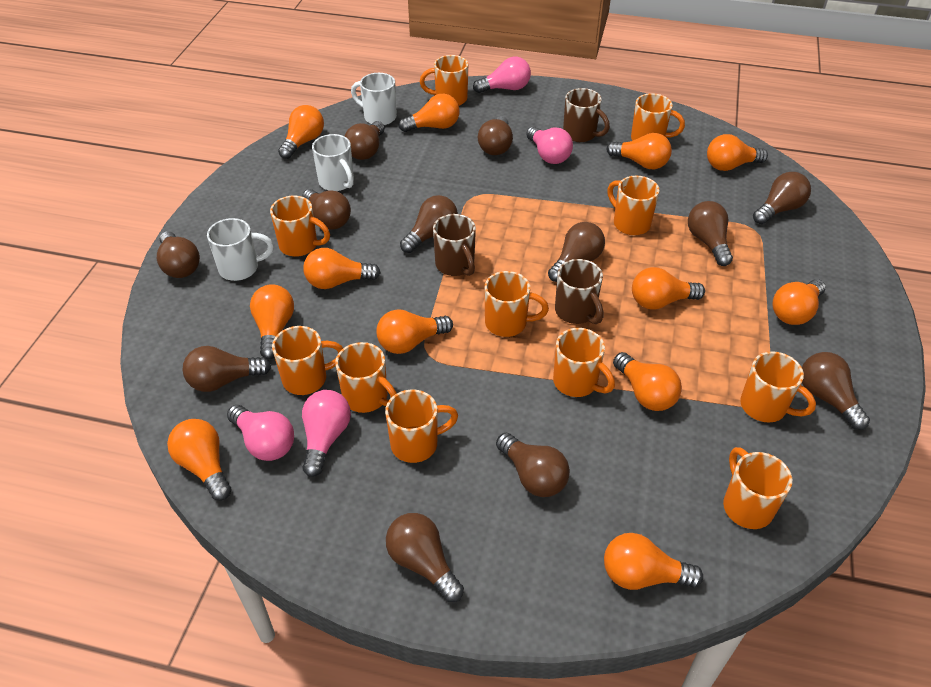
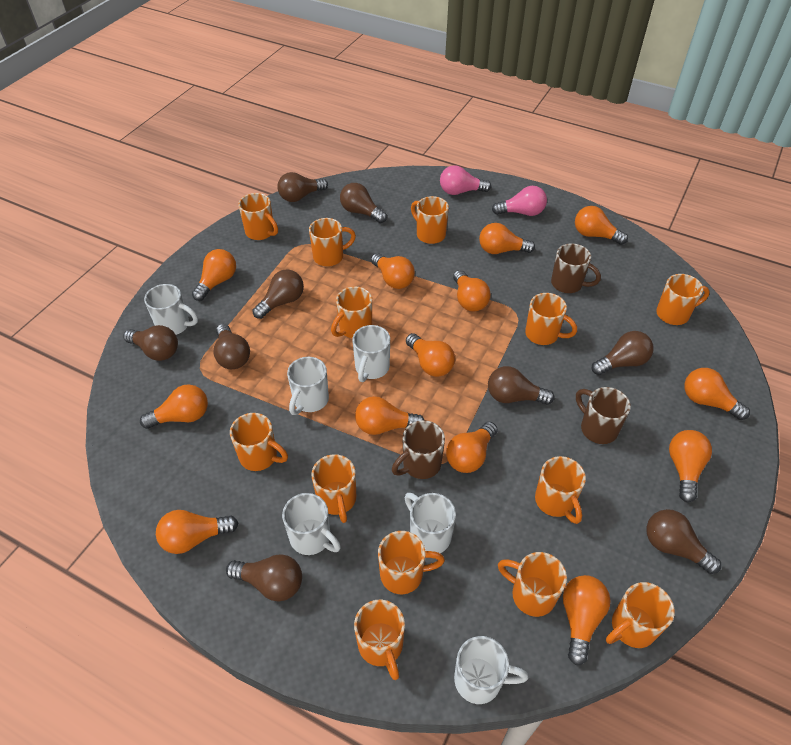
brown light bulb: 12 -> 9
orange light bulb: 12 -> 13
orange mug: 11 -> 13
pink light bulb: 4 -> 2
white mug: 3 -> 6

